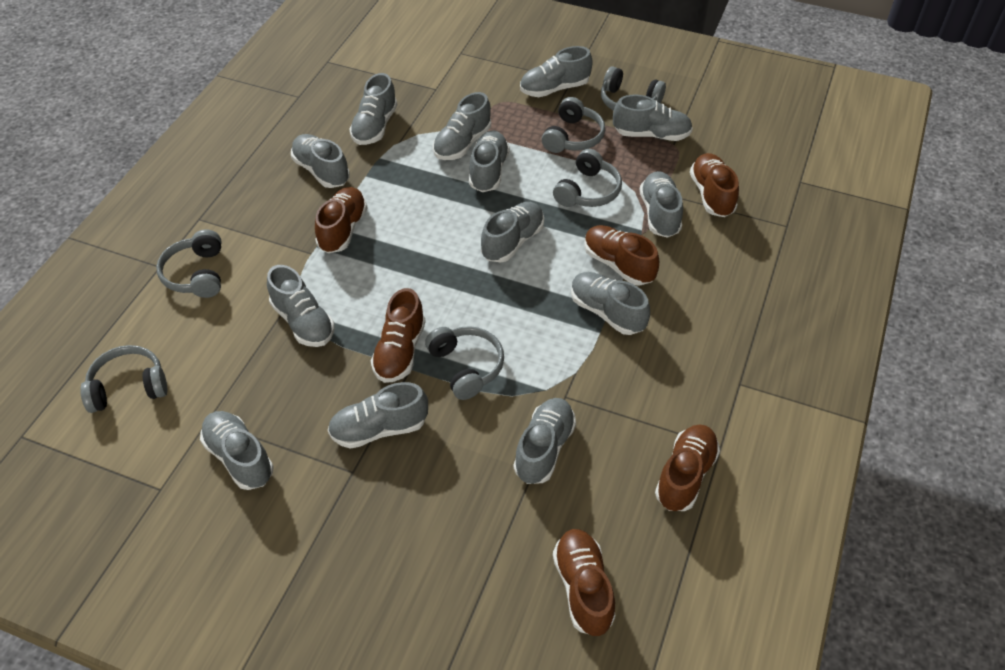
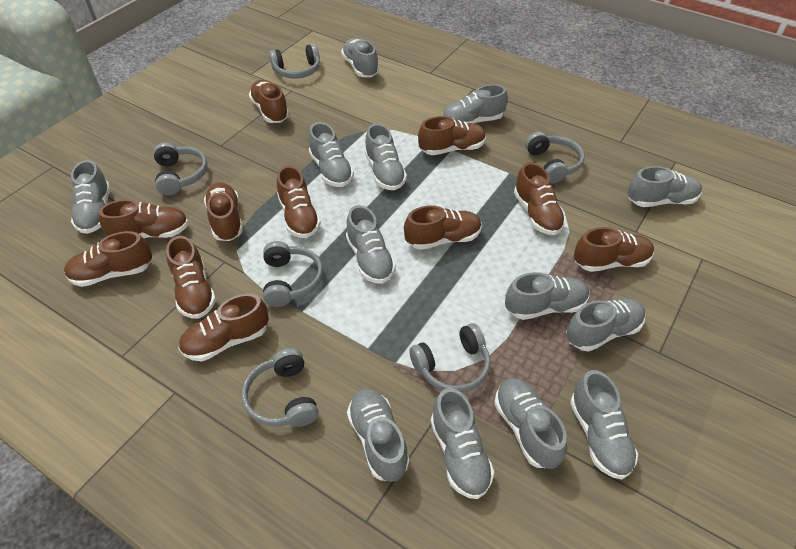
brown shoe: 6 -> 11

